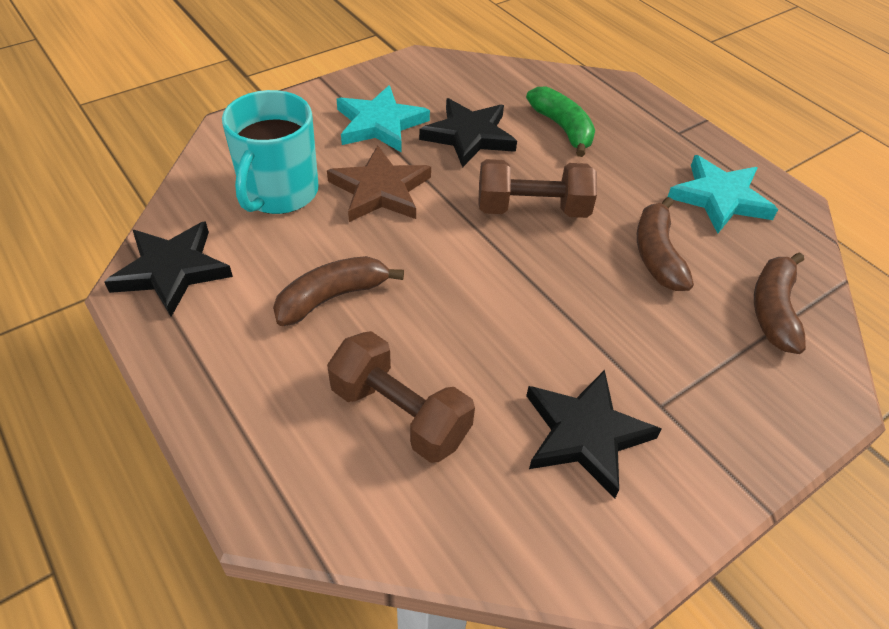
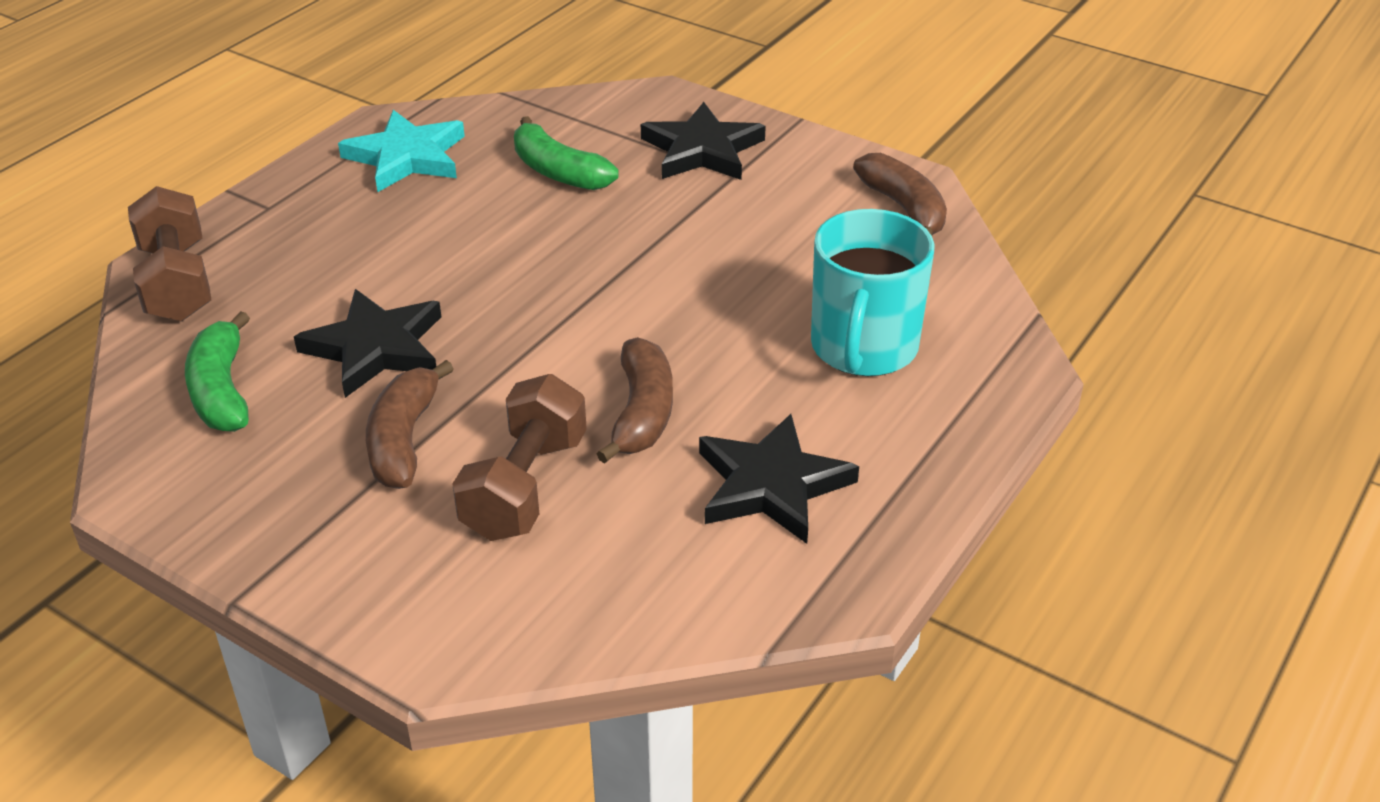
brown star: 1 -> 0
green banana: 1 -> 2
turquoise star: 2 -> 1

